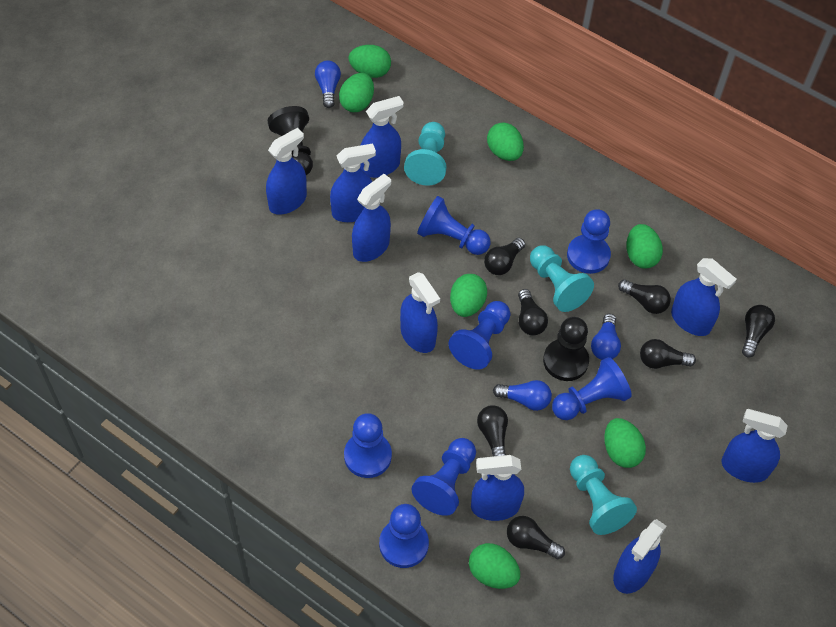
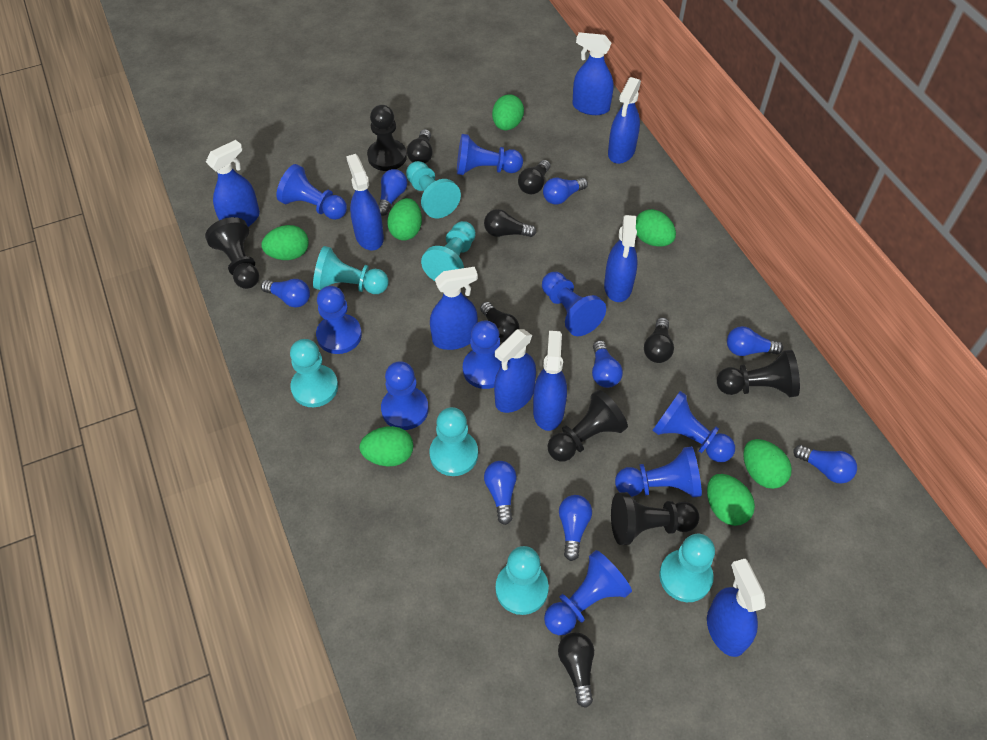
black light bulb: 7 -> 6
black pawn: 2 -> 5
blue light bulb: 3 -> 8
blue pawn: 7 -> 9
turquoise pawn: 3 -> 7

